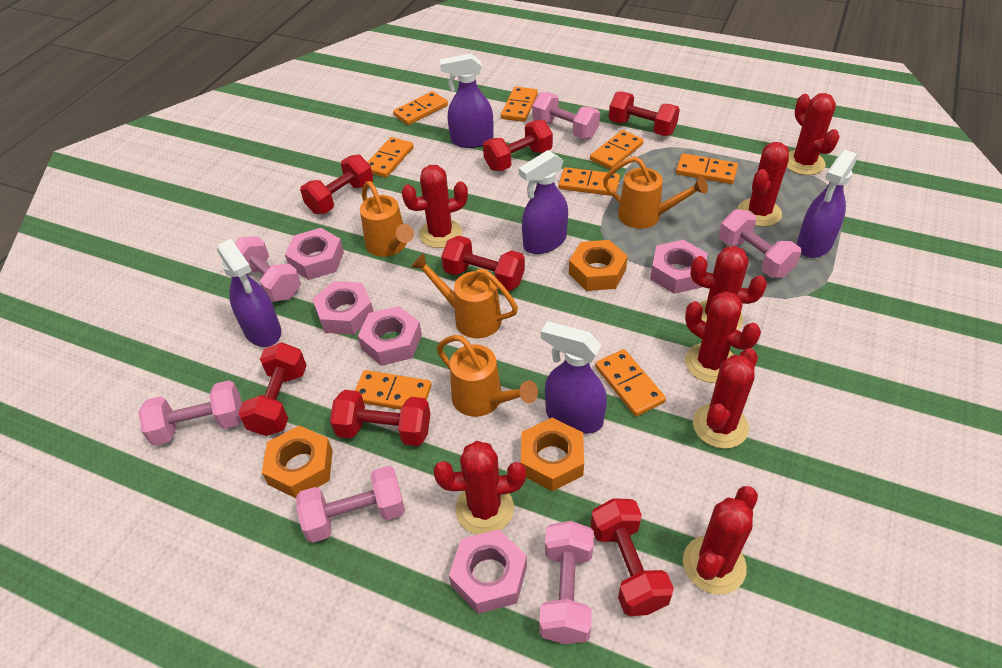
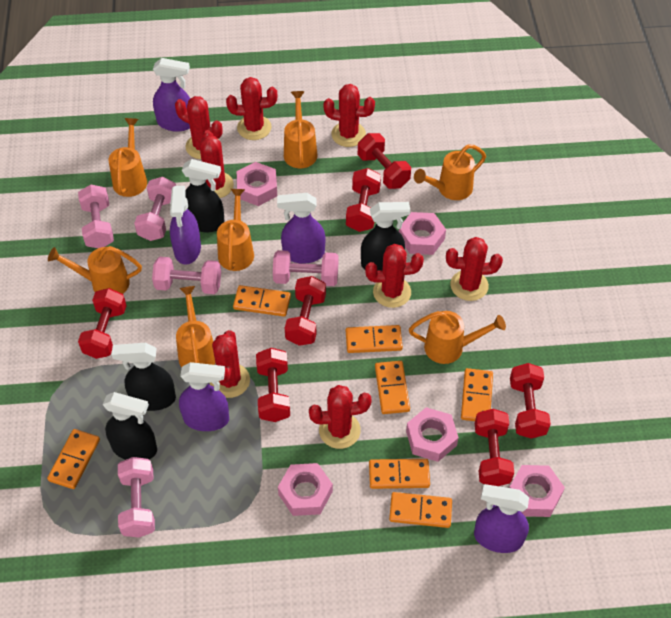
black spray bottle: 0 -> 4
orange domino: 8 -> 7
orange nut: 3 -> 0
orange watering can: 4 -> 7
pink dumbbell: 6 -> 5

